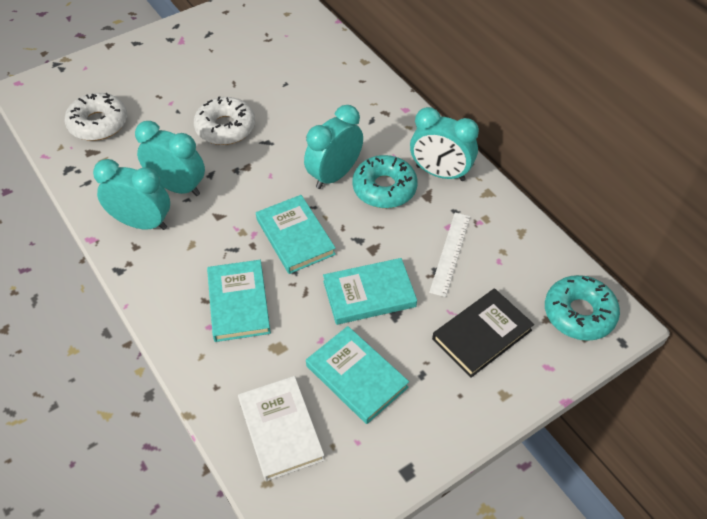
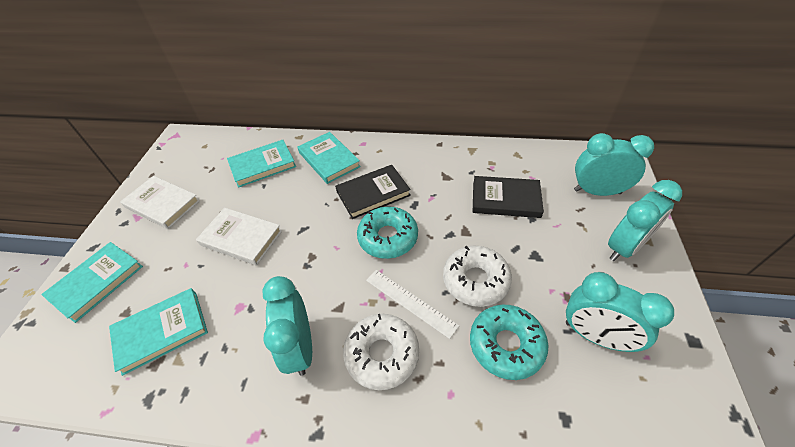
black book: 1 -> 2
white book: 1 -> 2

